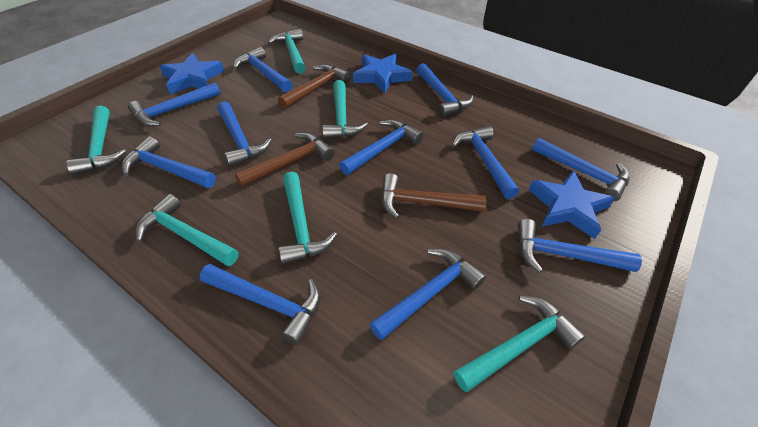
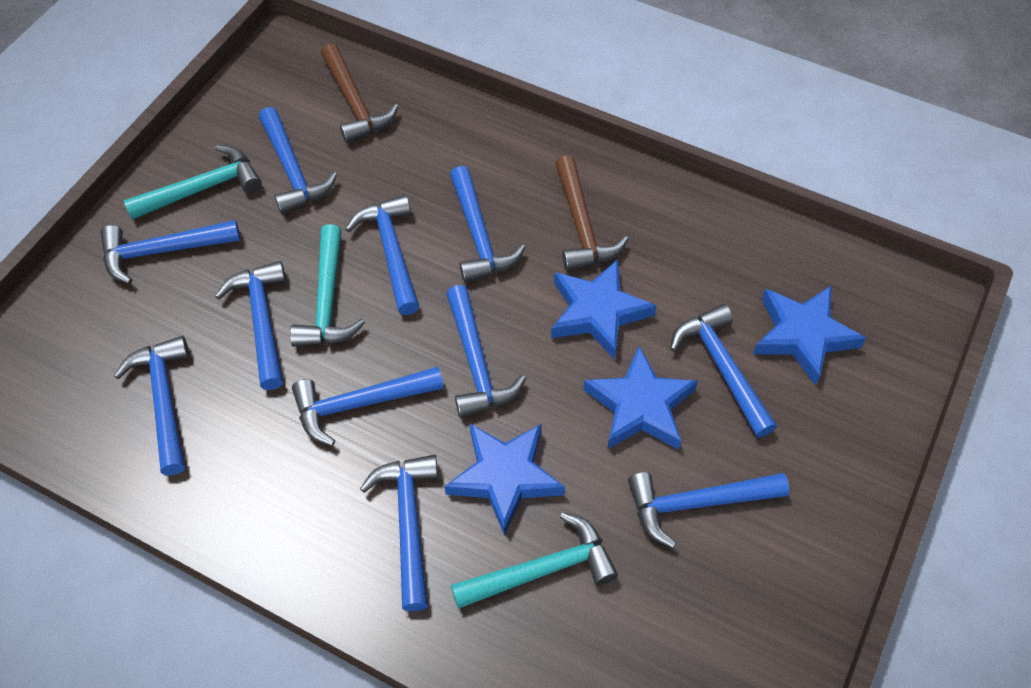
blue star: 3 -> 4
brown hammer: 3 -> 2
turquoise hammer: 6 -> 3

